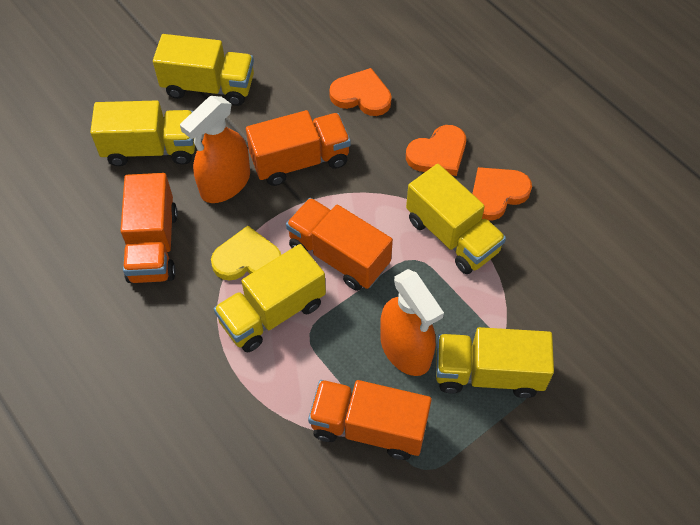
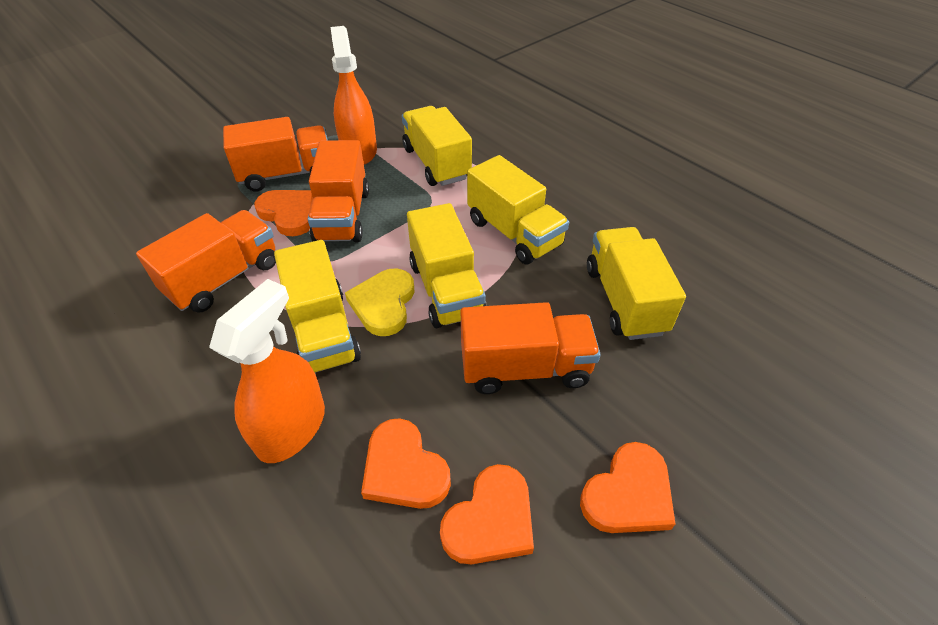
orange heart: 3 -> 4

